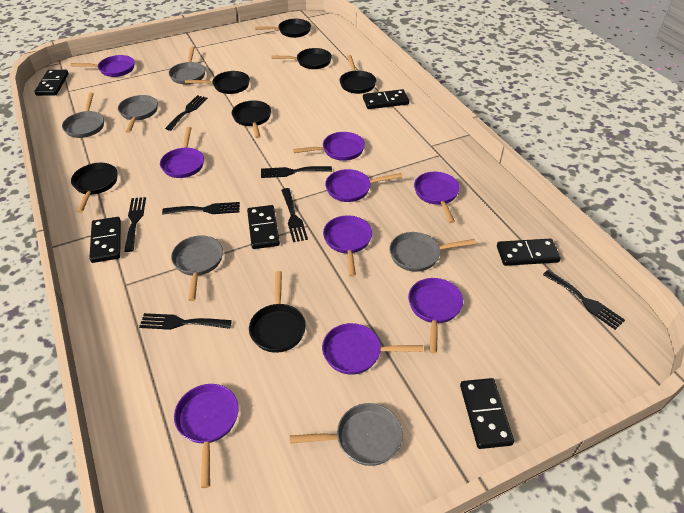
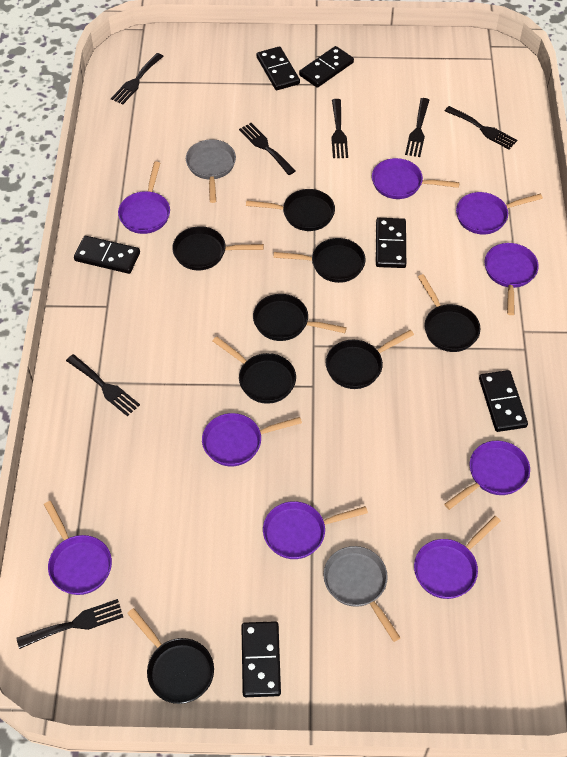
black pan: 7 -> 8
grey pan: 6 -> 2

